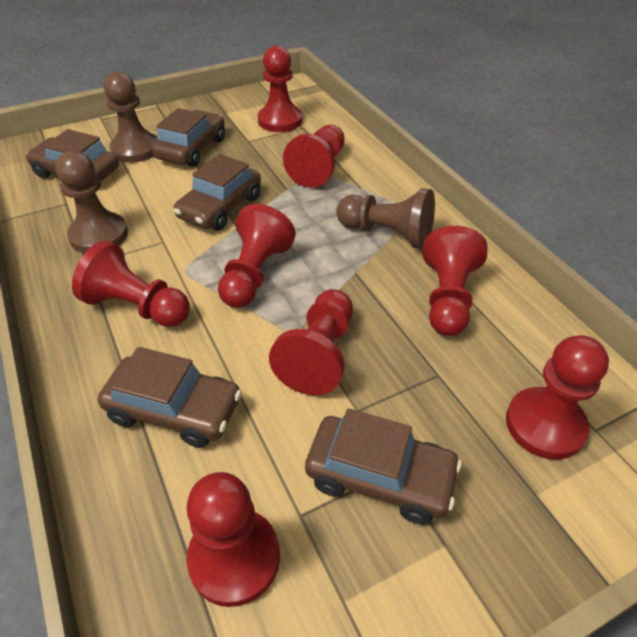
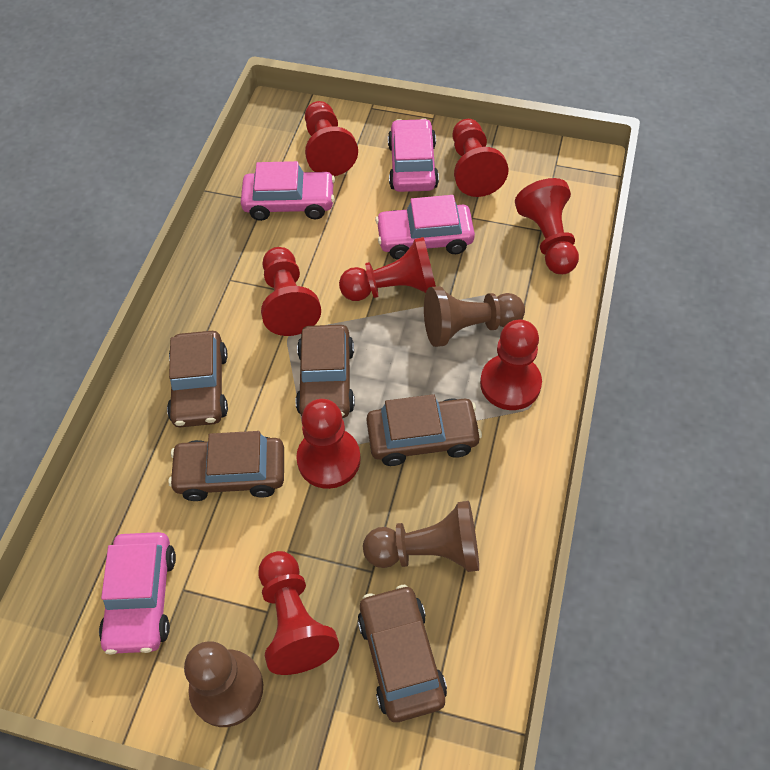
pink car: 0 -> 4

